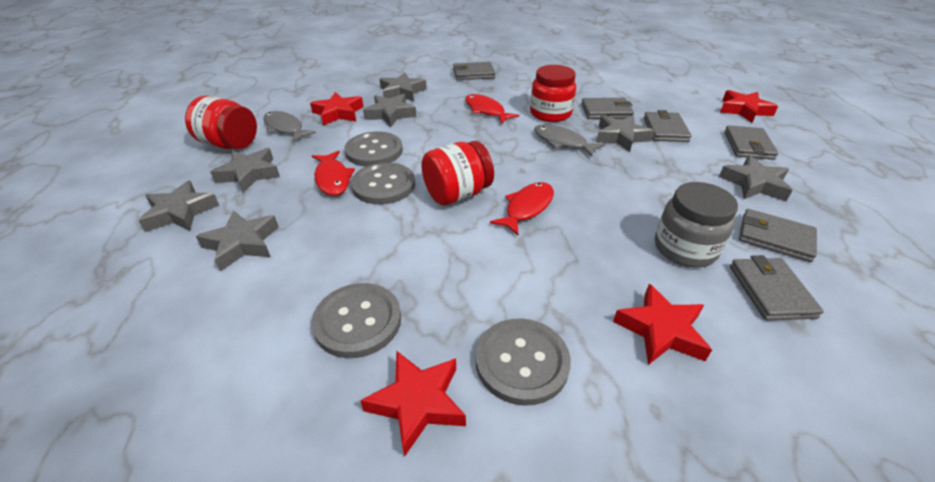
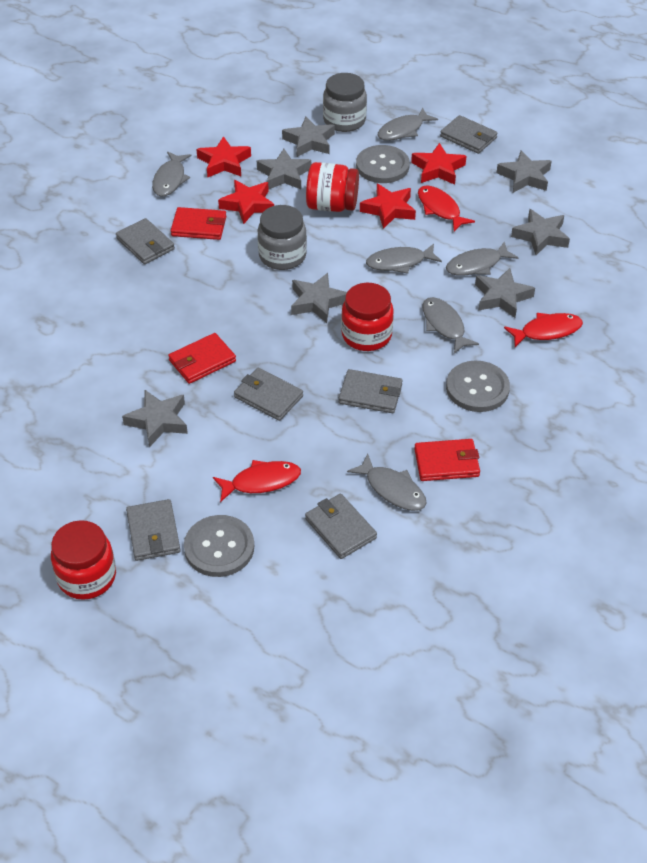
grey button: 4 -> 3
grey fish: 2 -> 6
grey jar: 1 -> 2
red wallet: 0 -> 3

